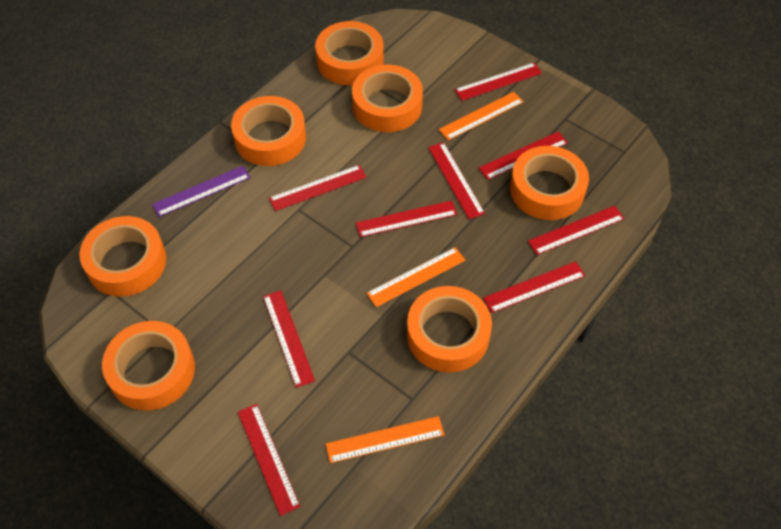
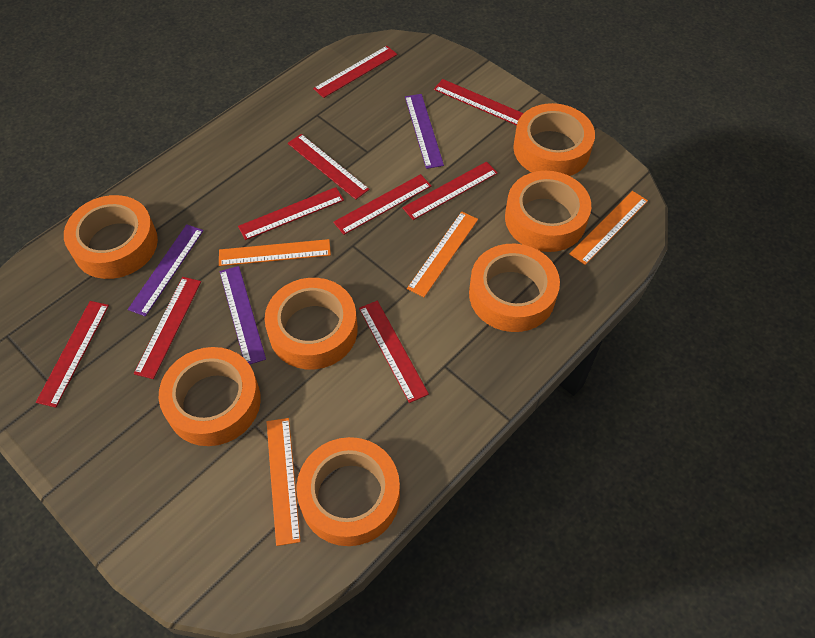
orange ruler: 3 -> 4
purple ruler: 1 -> 3

